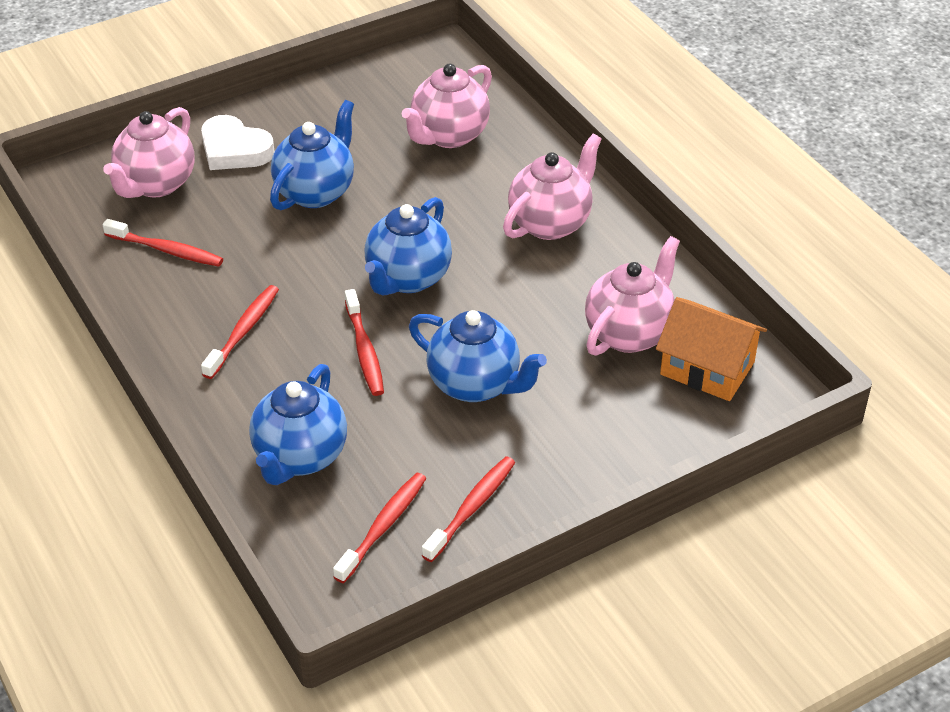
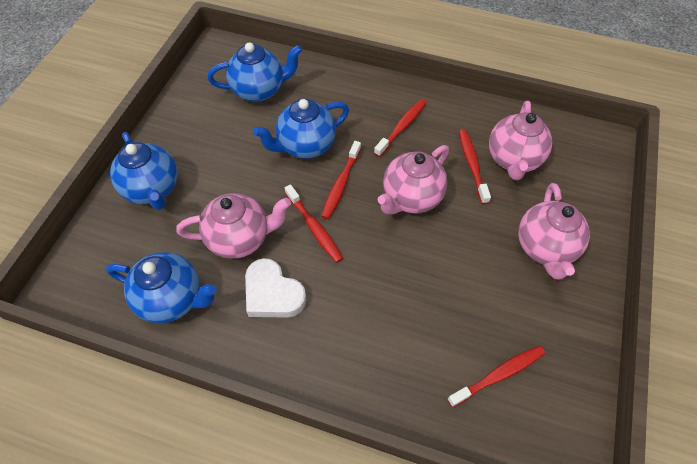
orange house: 1 -> 0

